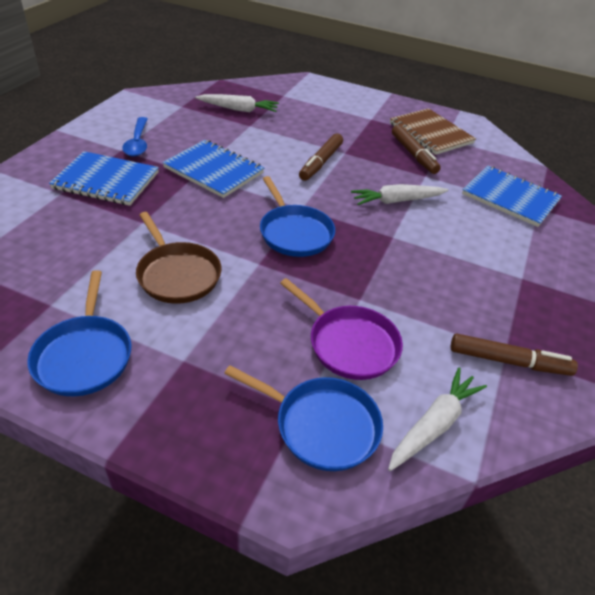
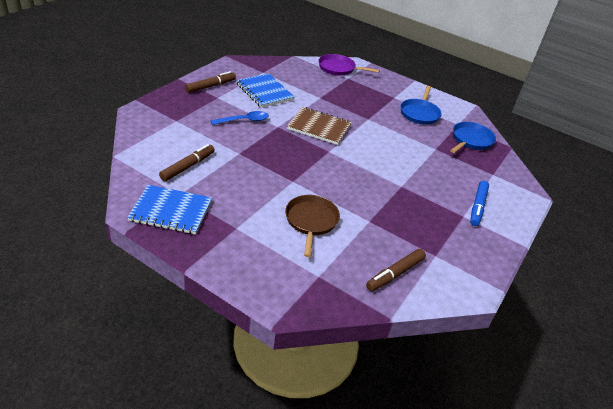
blue marker: 0 -> 1
blue notebook: 3 -> 2
blue pan: 3 -> 2
white carrot: 3 -> 0

